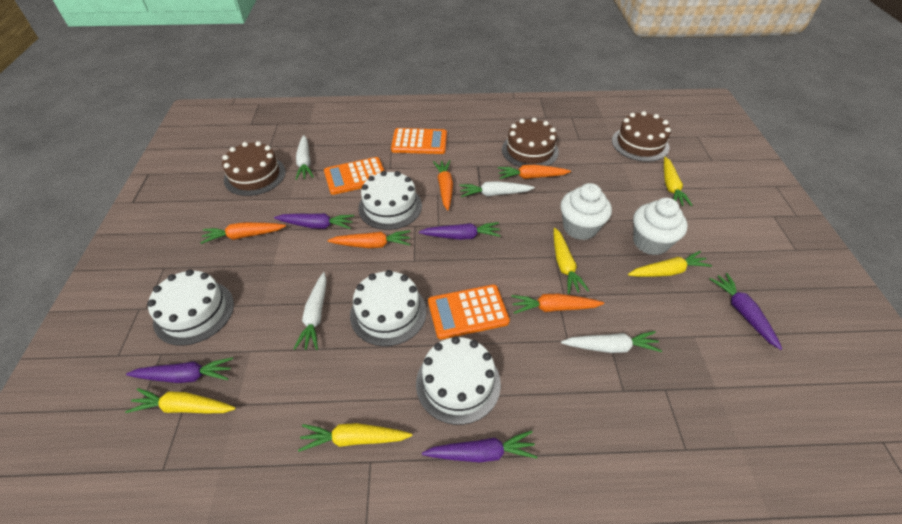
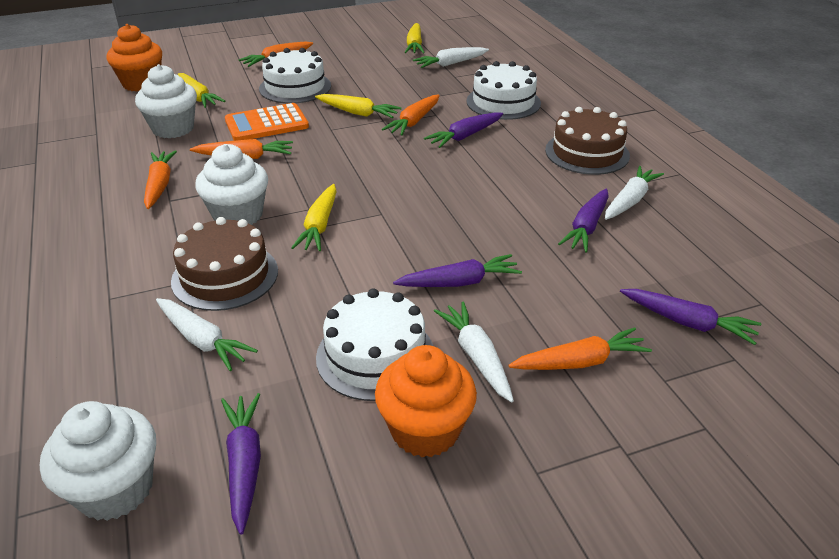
brown cake: 3 -> 2
orange calculator: 3 -> 1
orange cupcake: 0 -> 2
white cake: 4 -> 3
white cupcake: 2 -> 3
yellow carrot: 5 -> 4

